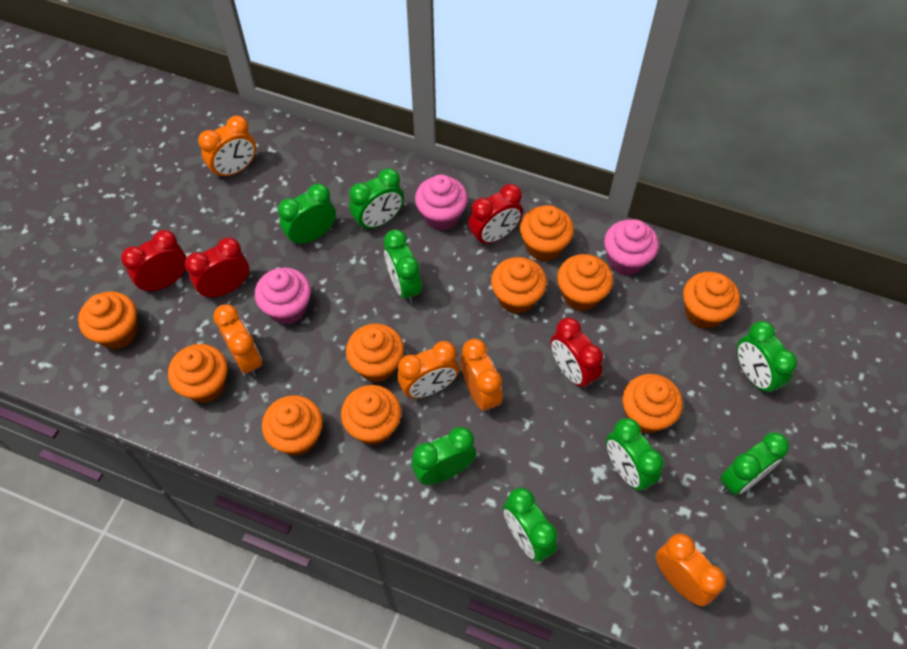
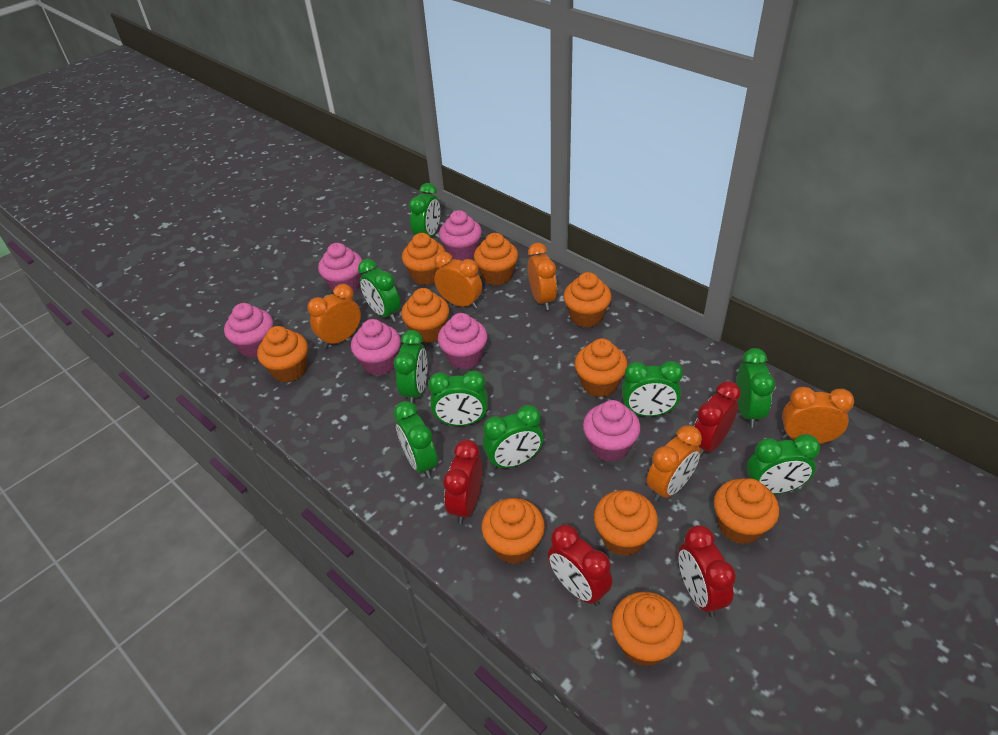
green clock: 8 -> 9
pink cupcake: 3 -> 6

